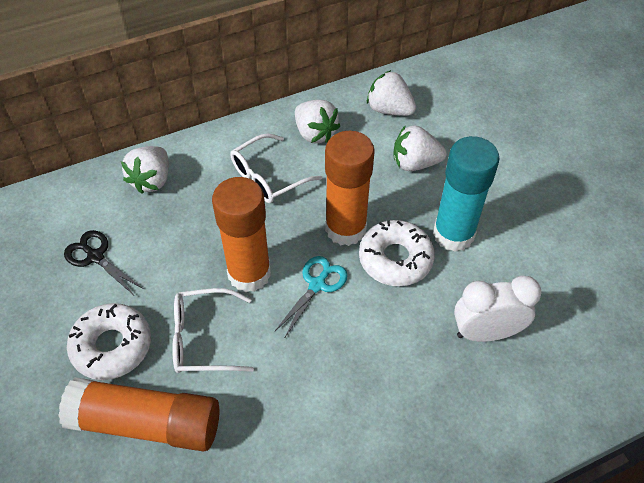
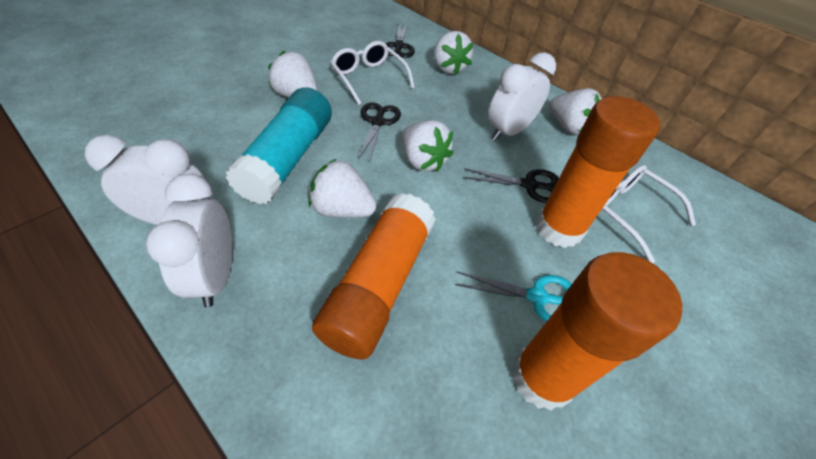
black scissors: 1 -> 3
white clock: 1 -> 3
white donut: 2 -> 0
white strawberry: 4 -> 5

